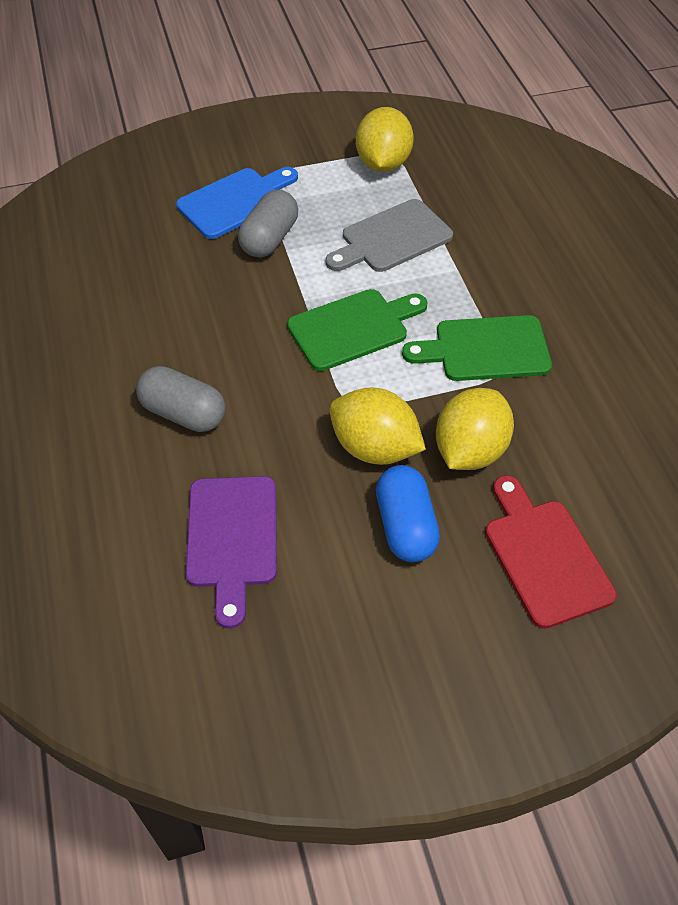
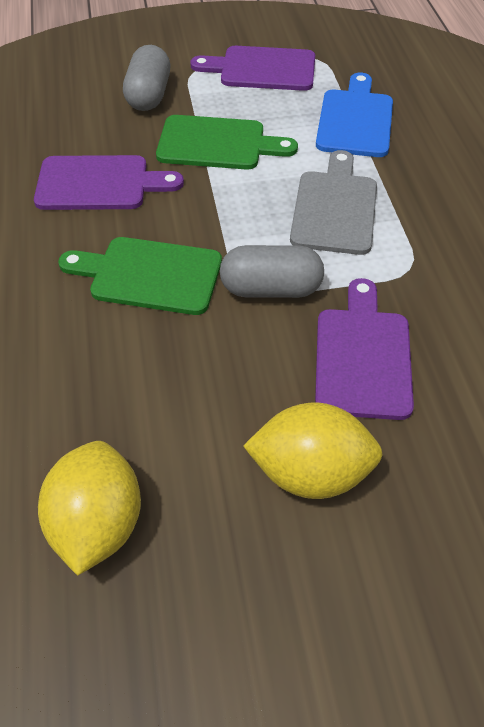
blue capsule: 1 -> 0
purple cutting board: 1 -> 3
red cutting board: 1 -> 0
yellow lemon: 3 -> 2

